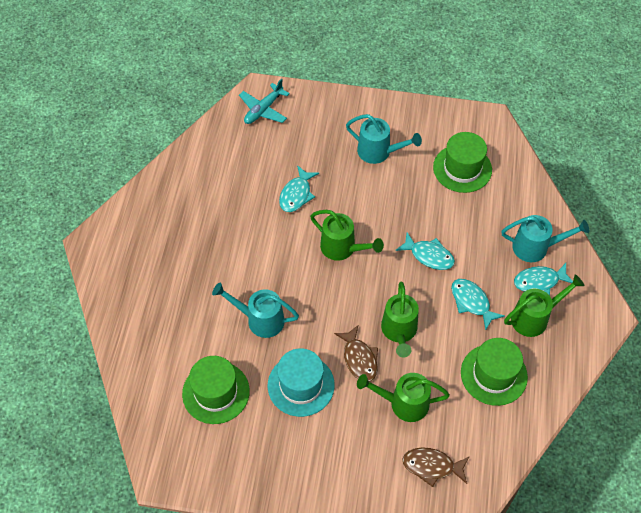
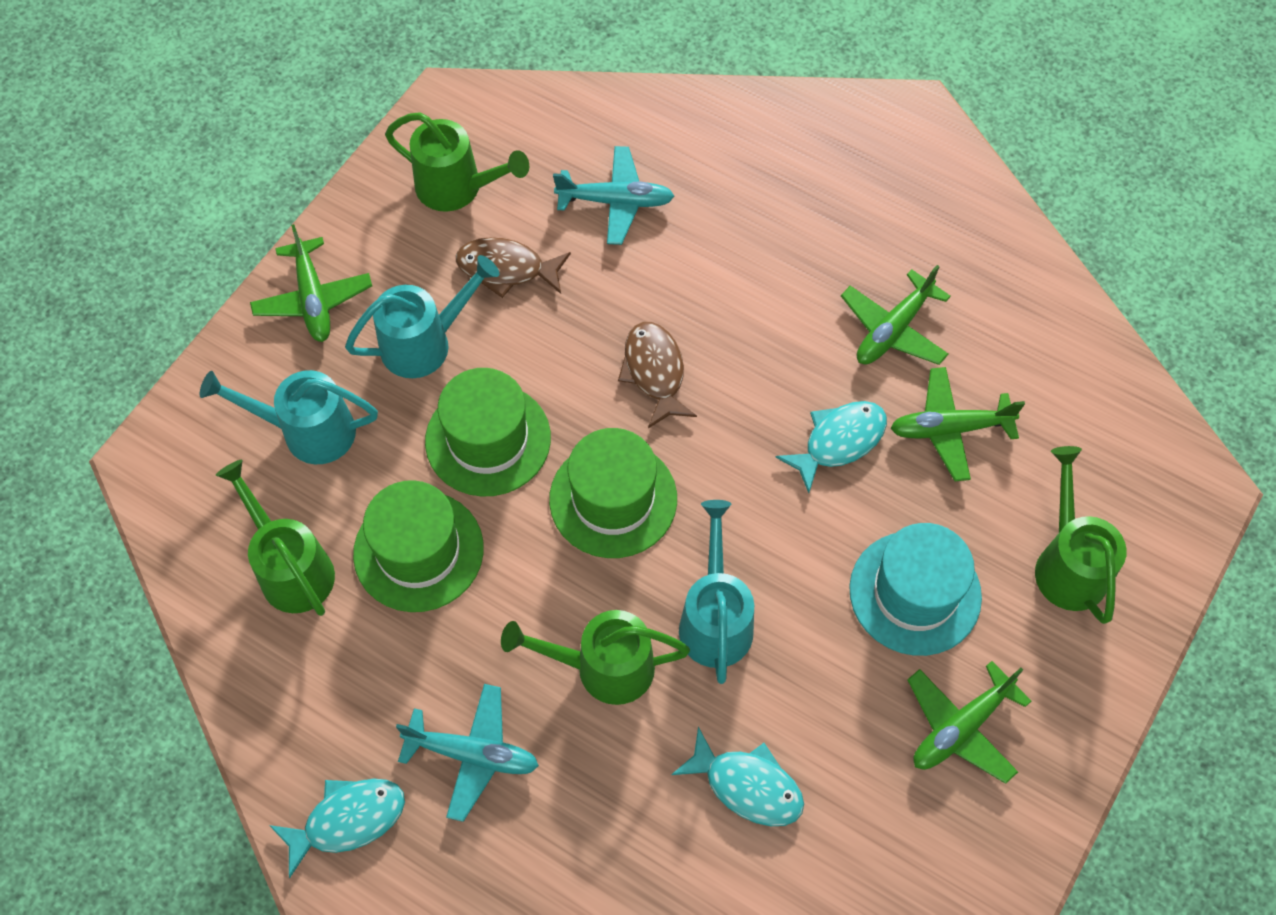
green plane: 0 -> 4
turquoise fish: 4 -> 3
turquoise plane: 1 -> 2

